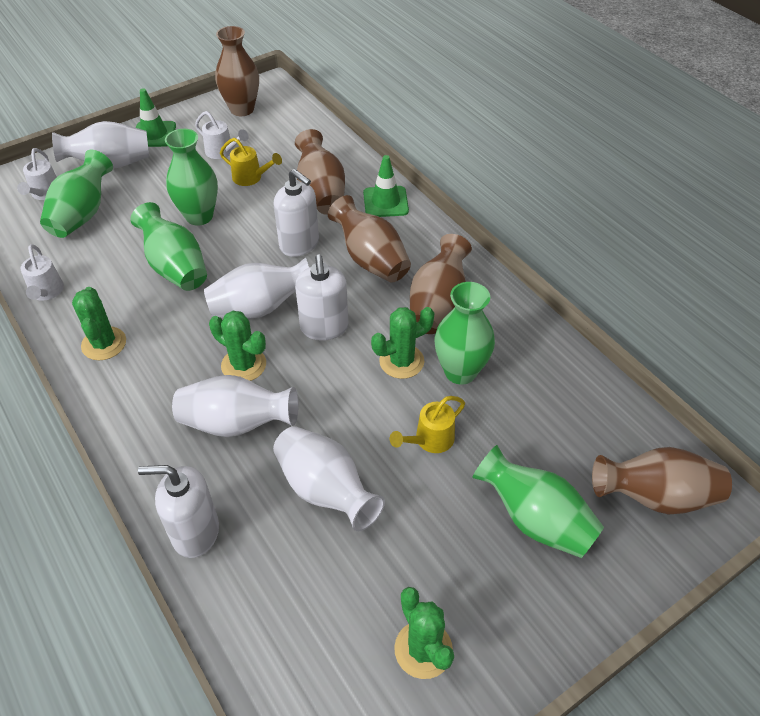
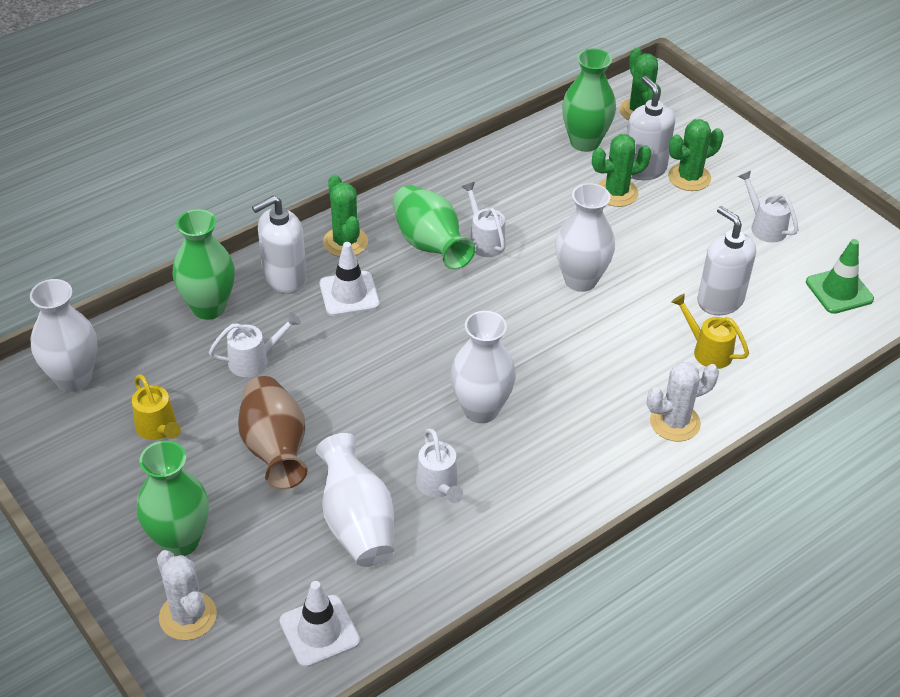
brown vase: 5 -> 1
green traffic cone: 2 -> 1
green vase: 5 -> 4
white cactus: 0 -> 2
white traffic cone: 0 -> 2
white watering can: 3 -> 4

